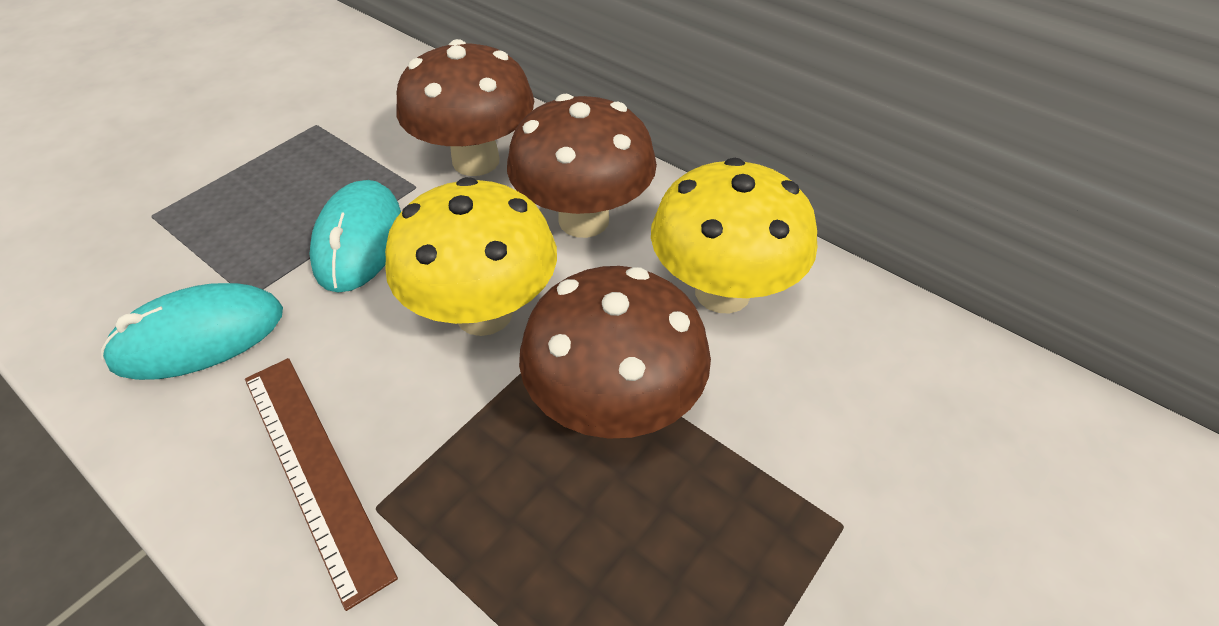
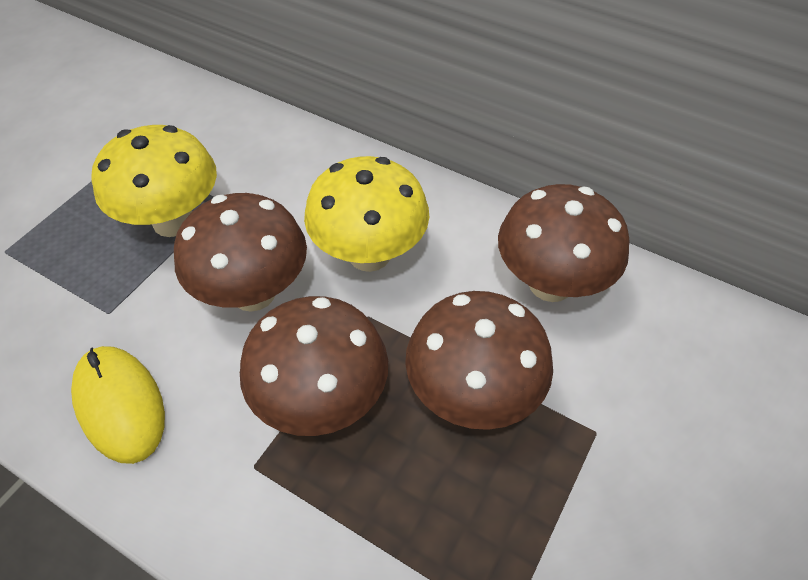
brown mushroom: 3 -> 4
brown ruler: 1 -> 0
turquoise mouse: 2 -> 0
yellow mouse: 0 -> 1

